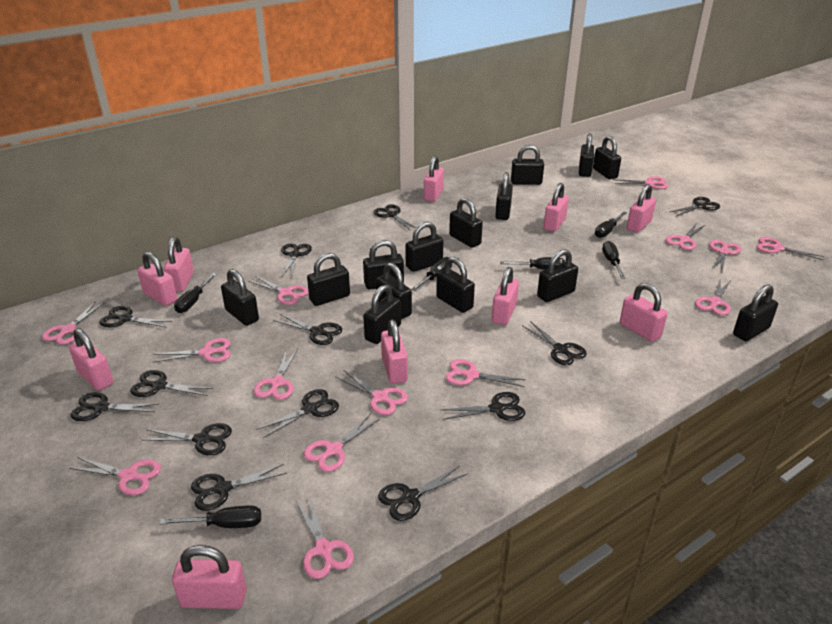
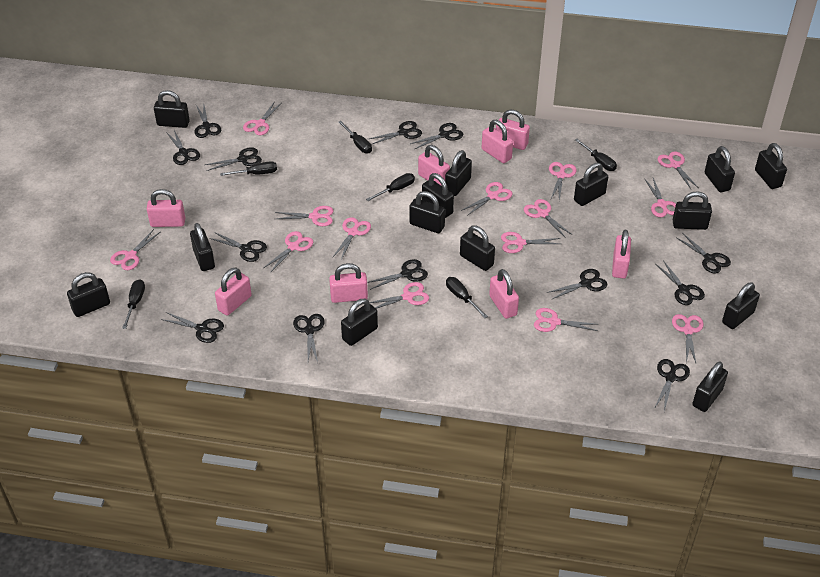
pink padlock: 10 -> 8

